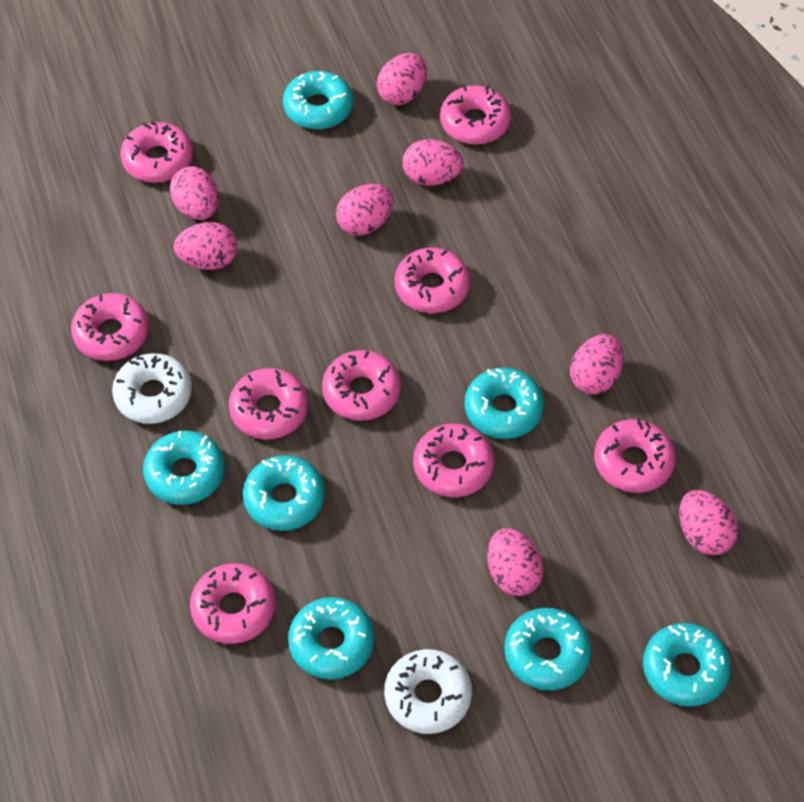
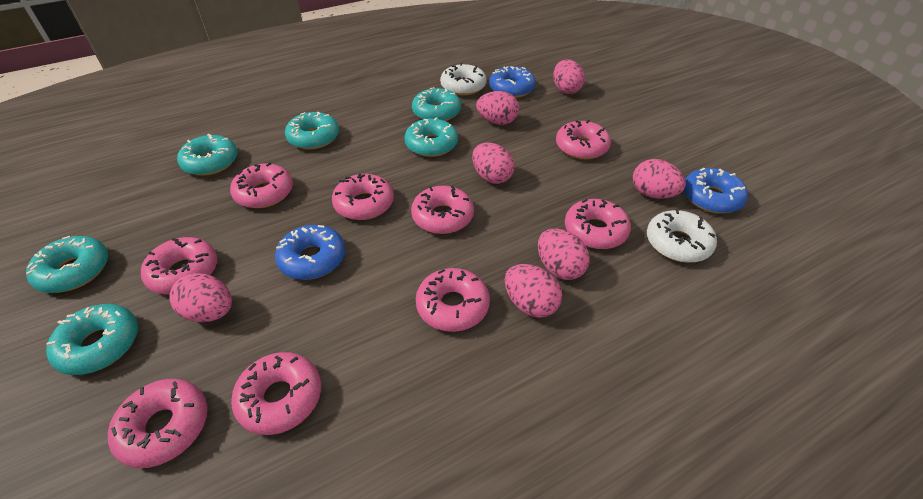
blue donut: 0 -> 3
pink egg: 8 -> 7
turquoise donut: 7 -> 6

